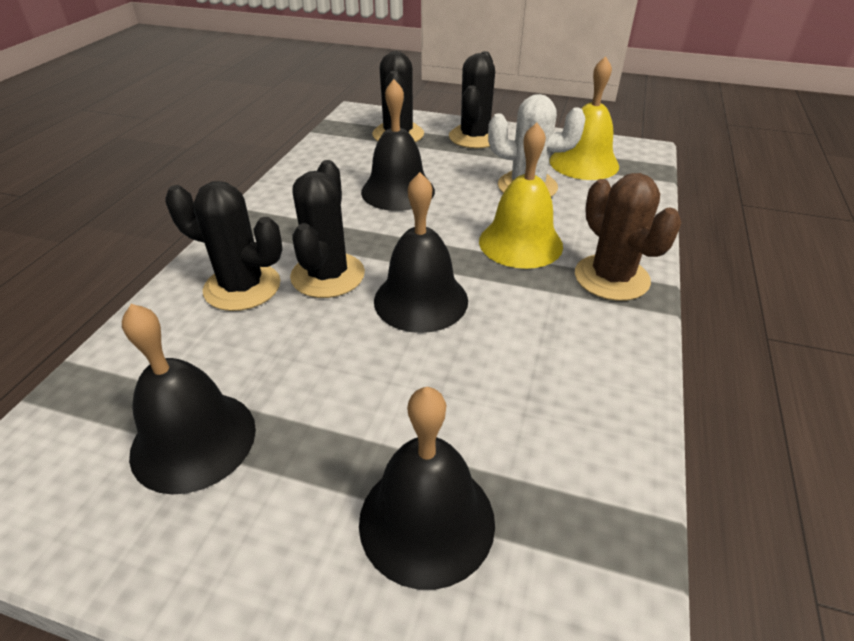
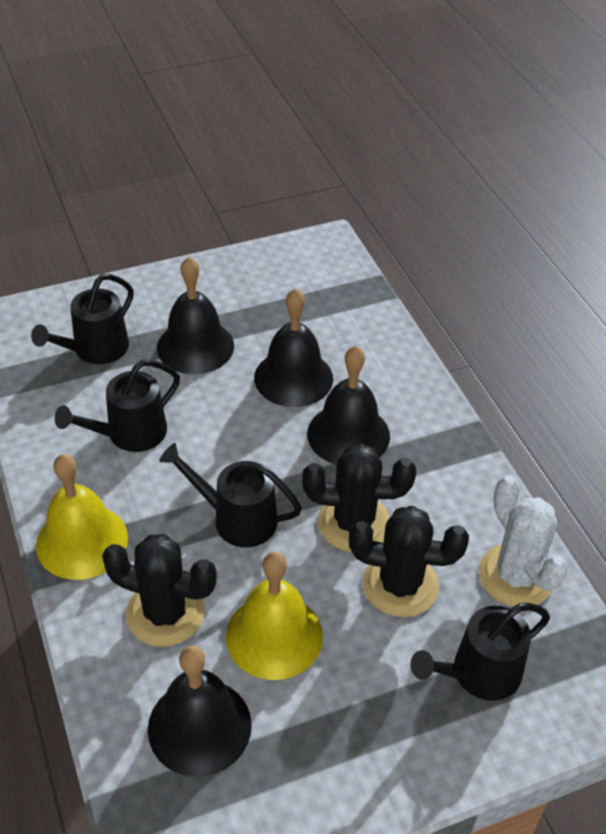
black cactus: 4 -> 3
black watering can: 0 -> 4
brown cactus: 1 -> 0

